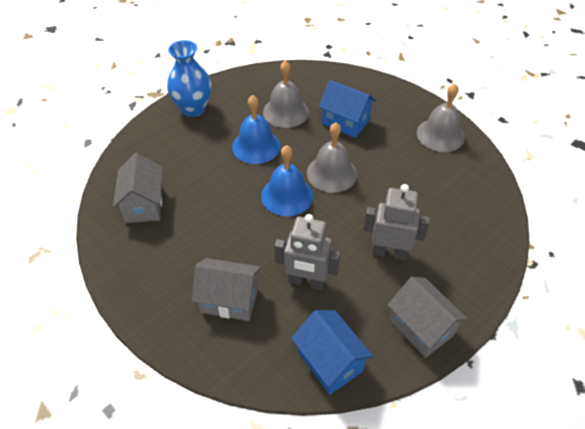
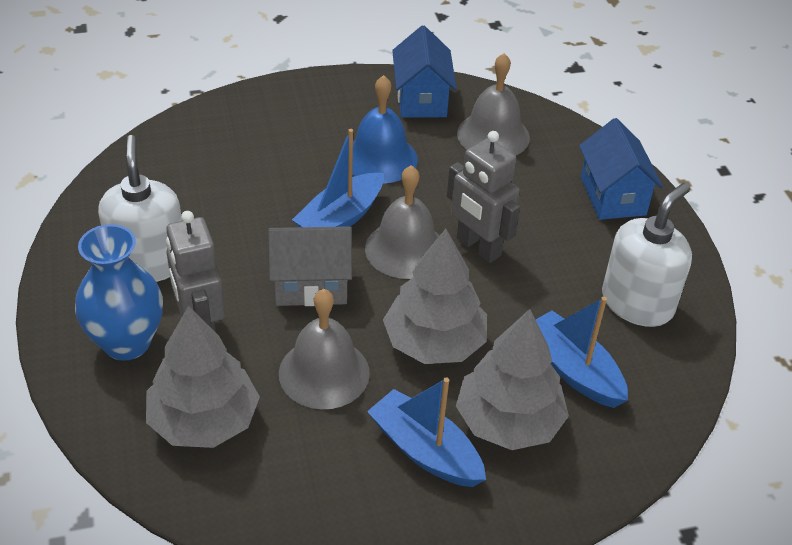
blue bell: 2 -> 1
blue boat: 0 -> 3
grey house: 3 -> 1
grey tree: 0 -> 3
white soap dispenser: 0 -> 2

